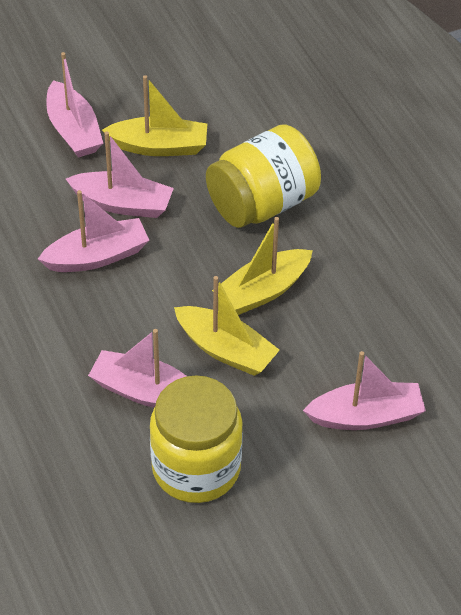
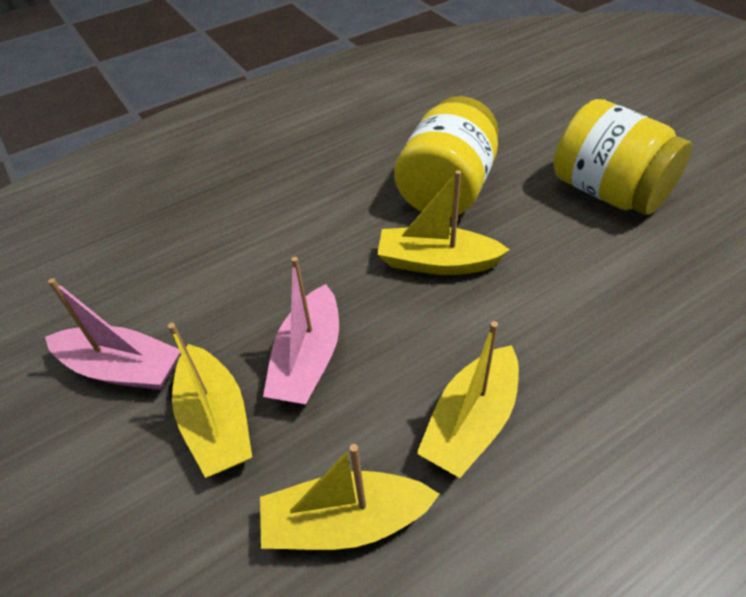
pink boat: 5 -> 2
yellow boat: 3 -> 4

